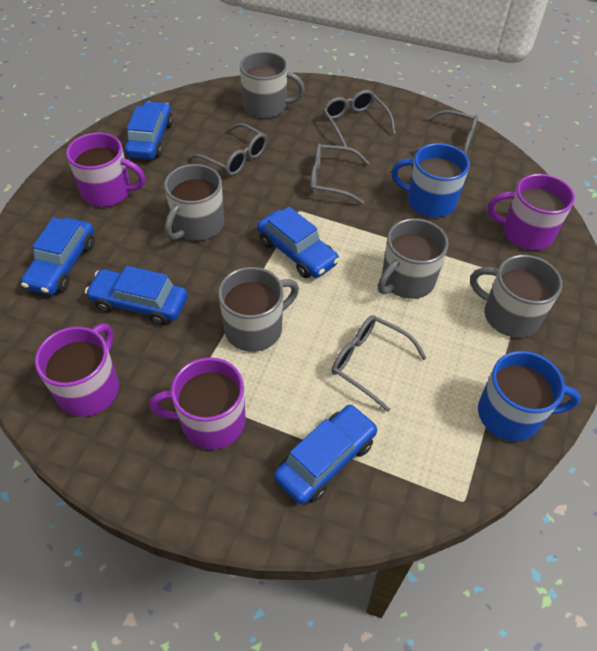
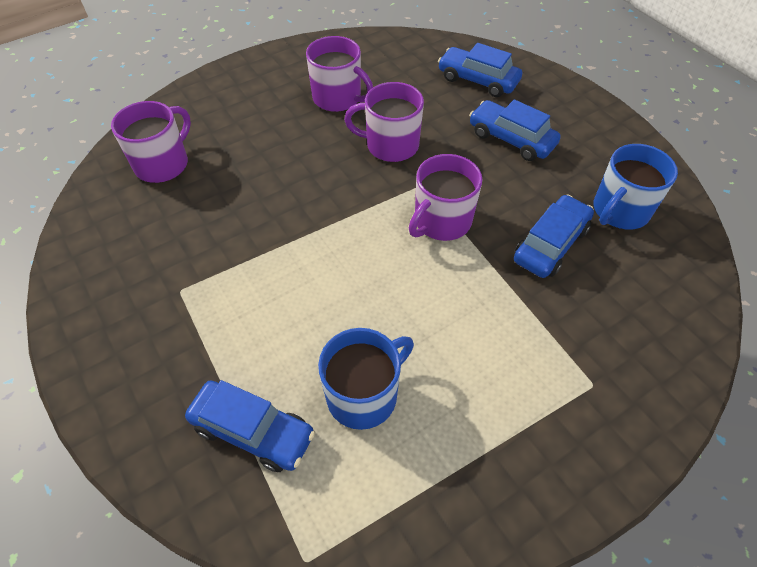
blue car: 5 -> 4
grey glasses: 5 -> 0
grey mug: 5 -> 0

